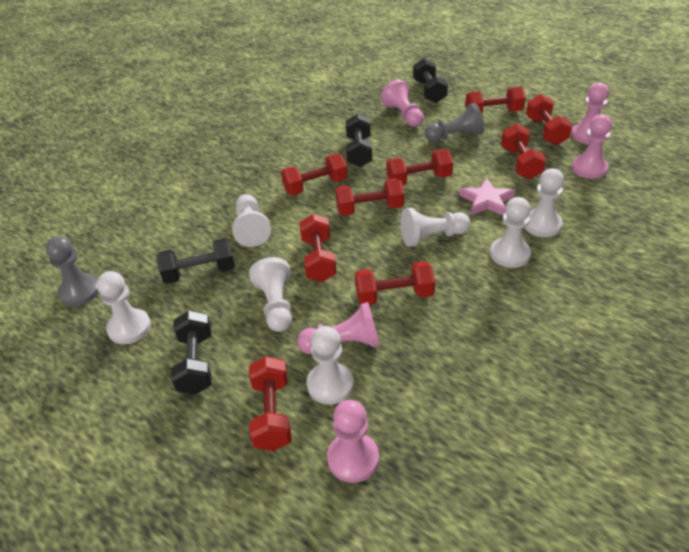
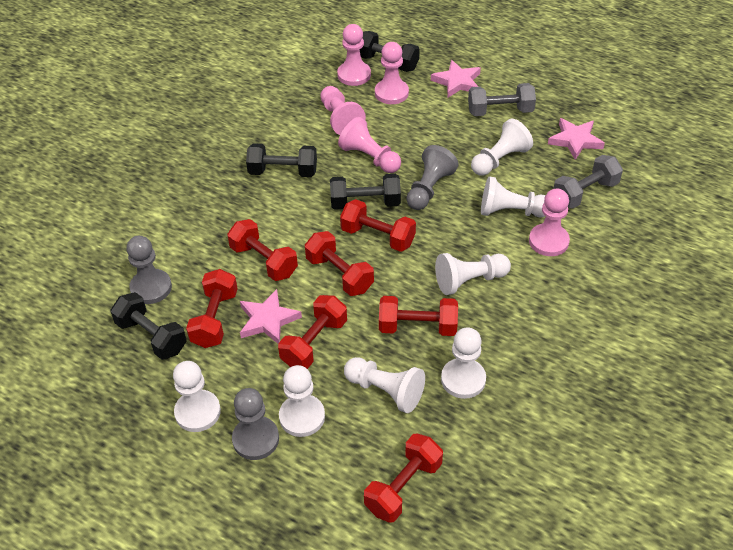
grey dumbbell: 0 -> 2
grey pawn: 2 -> 3
pink star: 1 -> 3
red dumbbell: 9 -> 7

